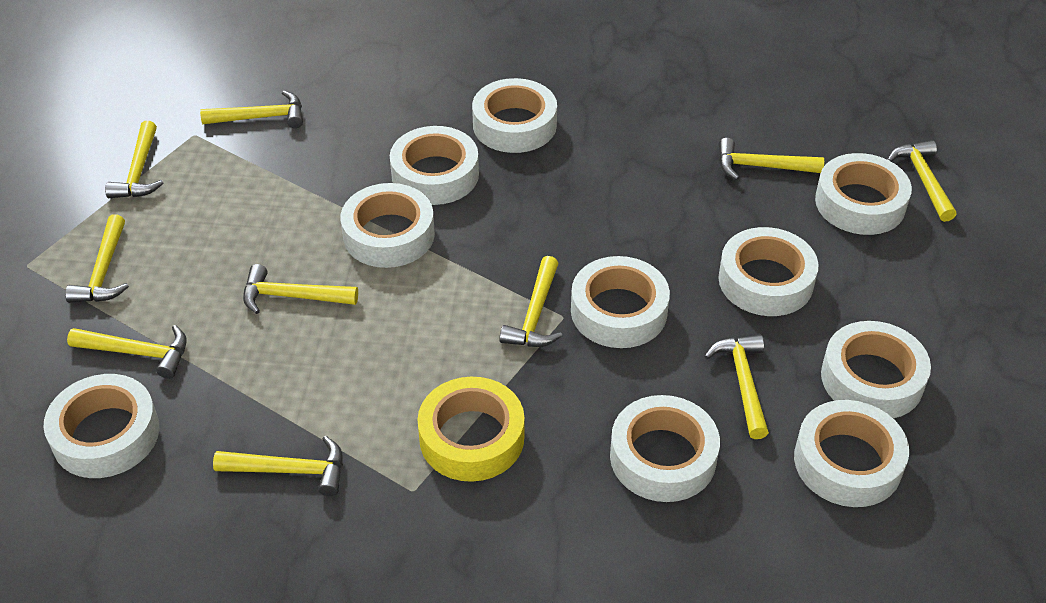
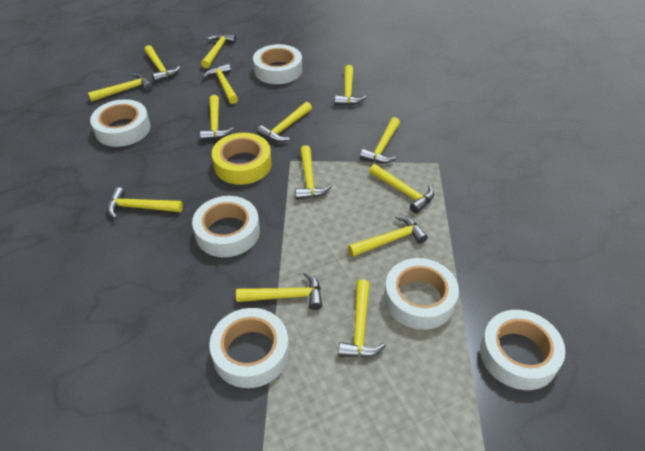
white tape: 10 -> 6
yellow hammer: 10 -> 14

